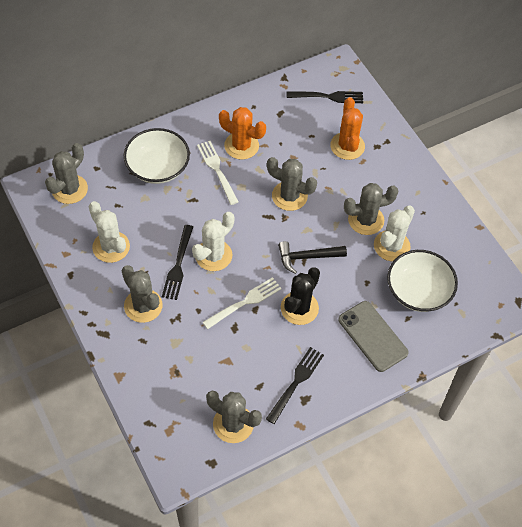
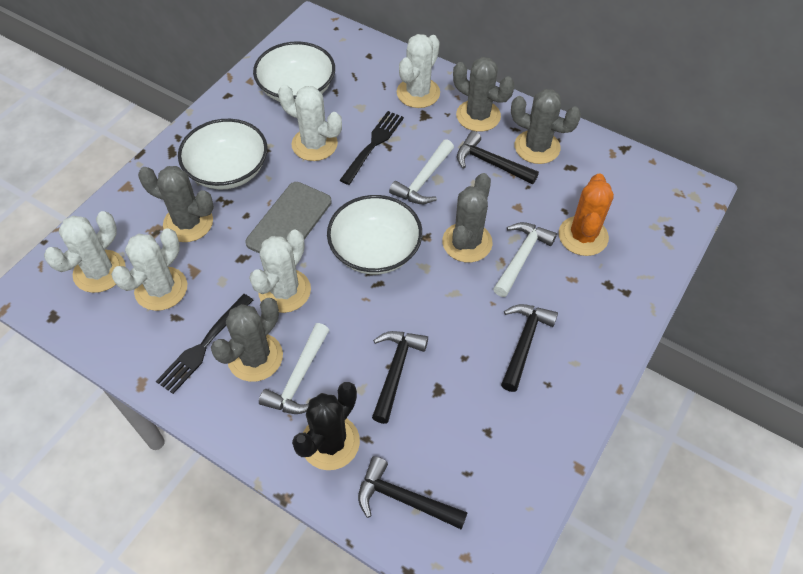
black fork: 3 -> 2
black hammer: 1 -> 4
orange cactus: 2 -> 1
white bowl: 2 -> 3
white cactus: 3 -> 5
white fork: 2 -> 0
white hammer: 0 -> 3

